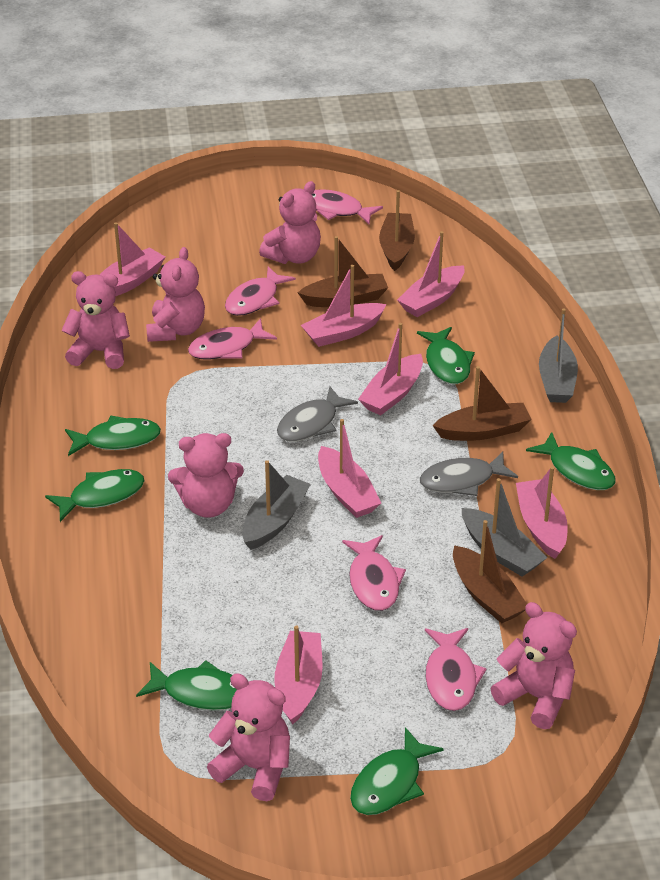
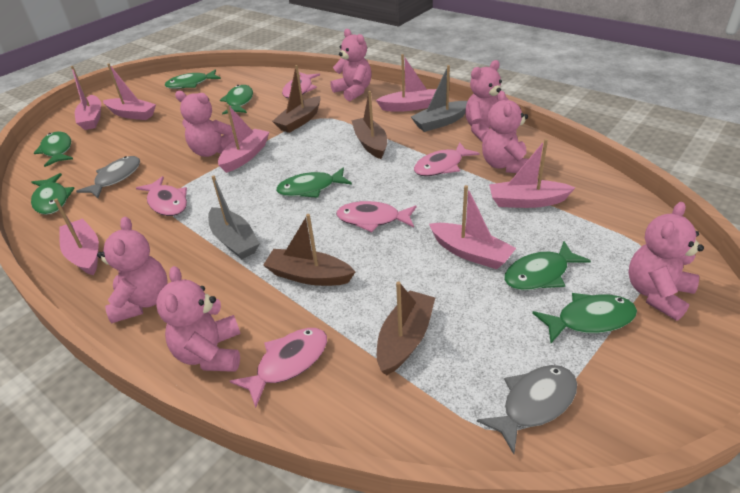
green fish: 6 -> 7
grey boat: 3 -> 2
pink teddy bear: 6 -> 7

